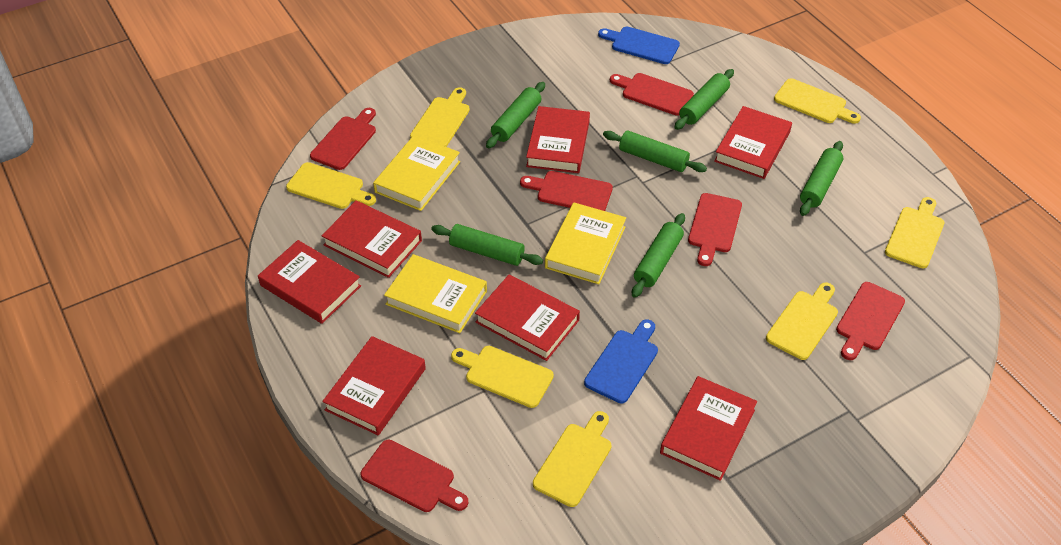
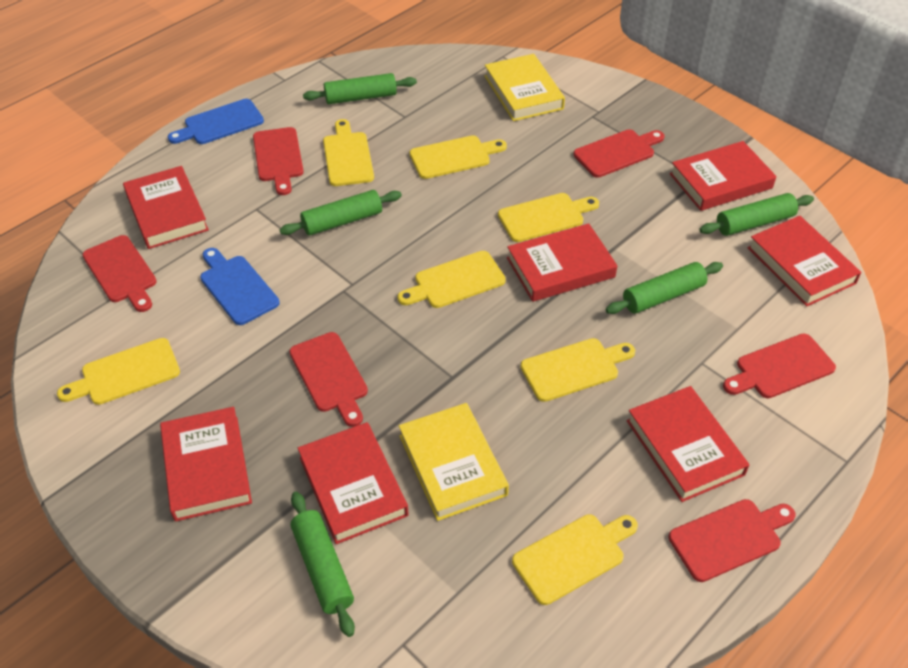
green rolling pin: 6 -> 5
yellow book: 3 -> 2

